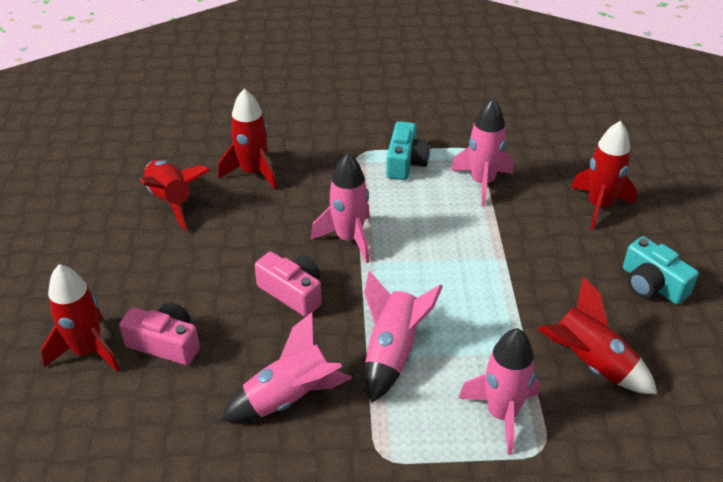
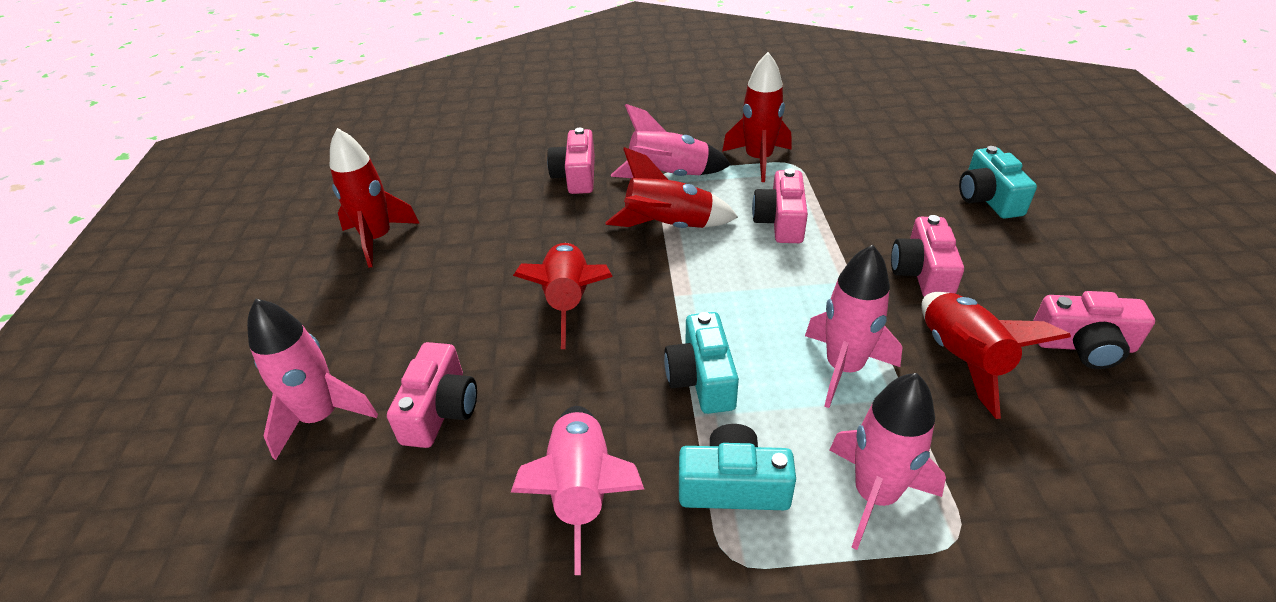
pink camera: 2 -> 5
turquoise camera: 2 -> 3

